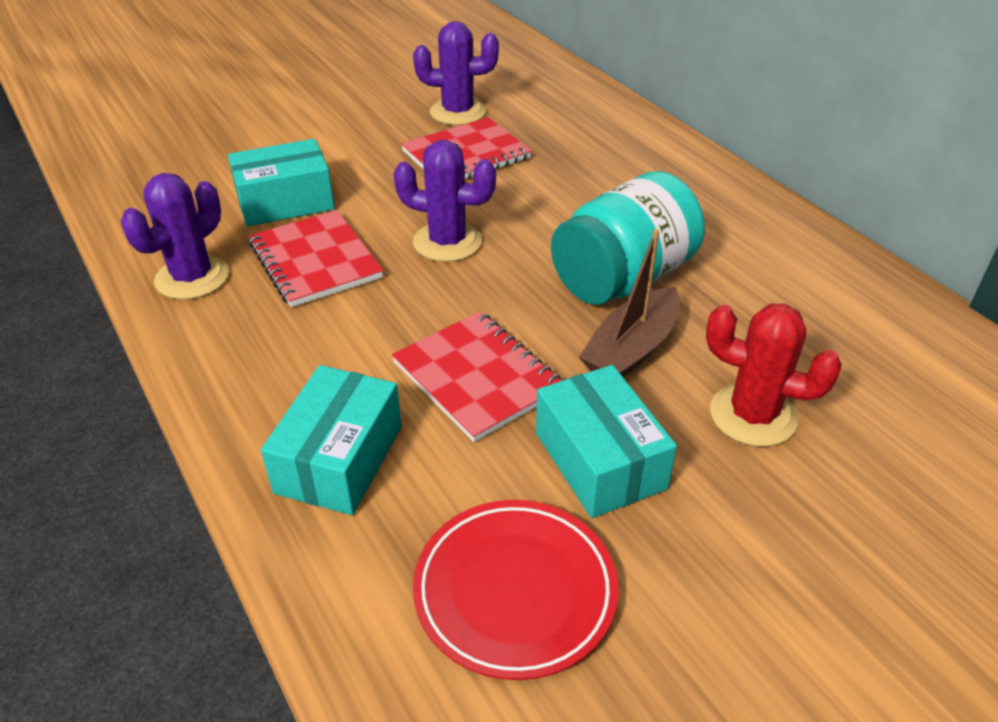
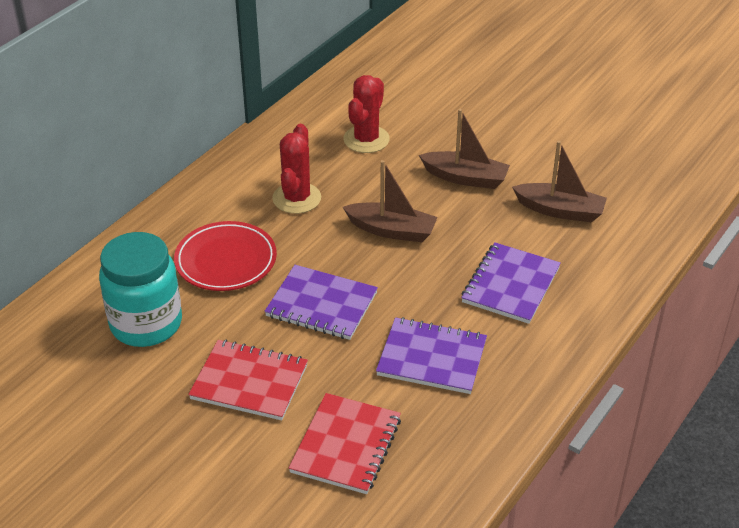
brown boat: 1 -> 3
purple cactus: 3 -> 0
purple notebook: 0 -> 3
red cactus: 1 -> 2
red notebook: 3 -> 2
turquoise box: 3 -> 0

